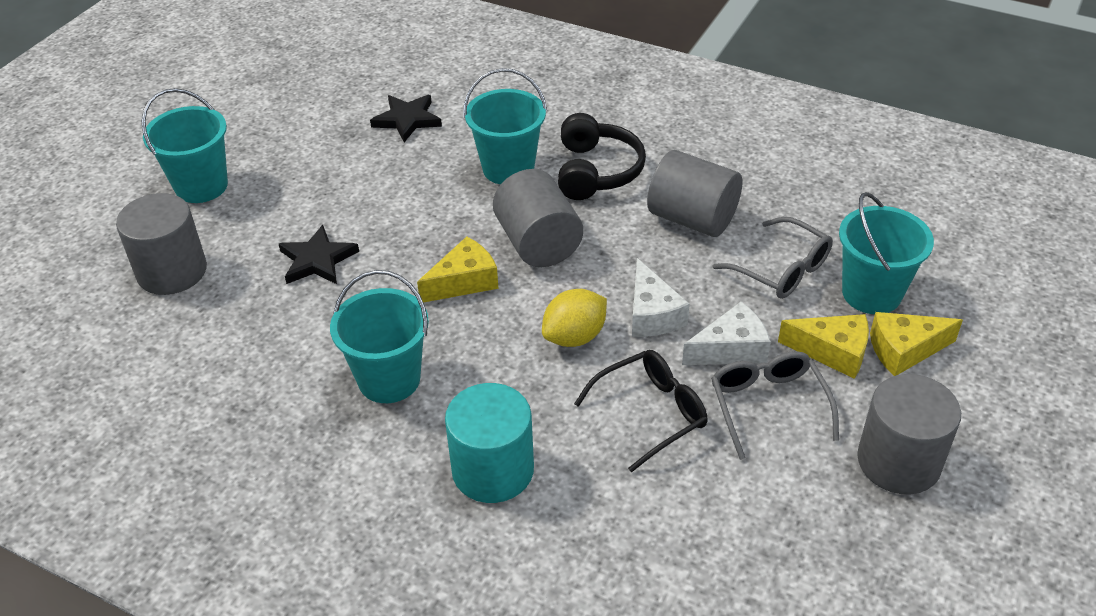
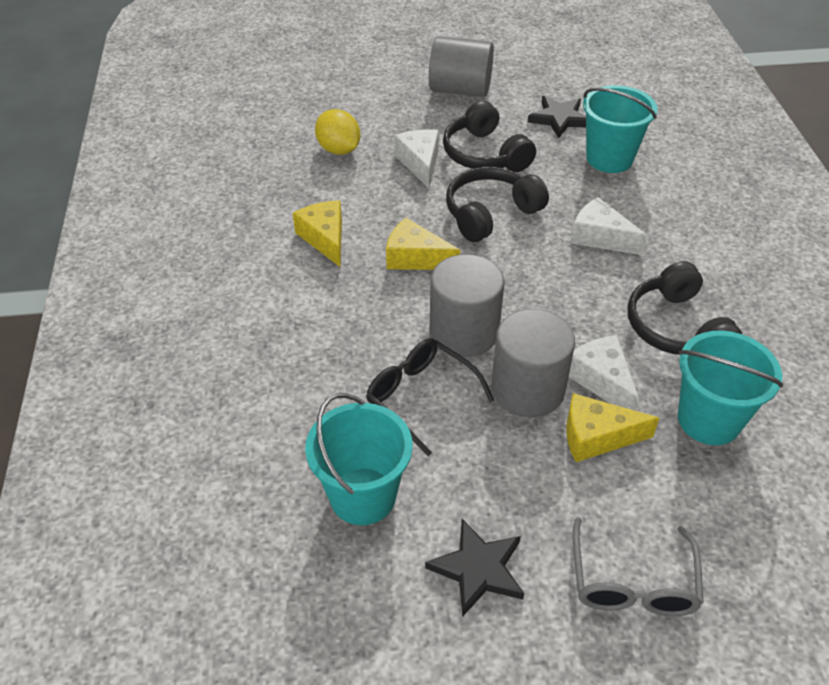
black headphones: 1 -> 3
grey cylinder: 4 -> 3
grey glasses: 2 -> 1
turquoise bucket: 4 -> 3
turquoise cylinder: 1 -> 0
white cheese: 2 -> 3

